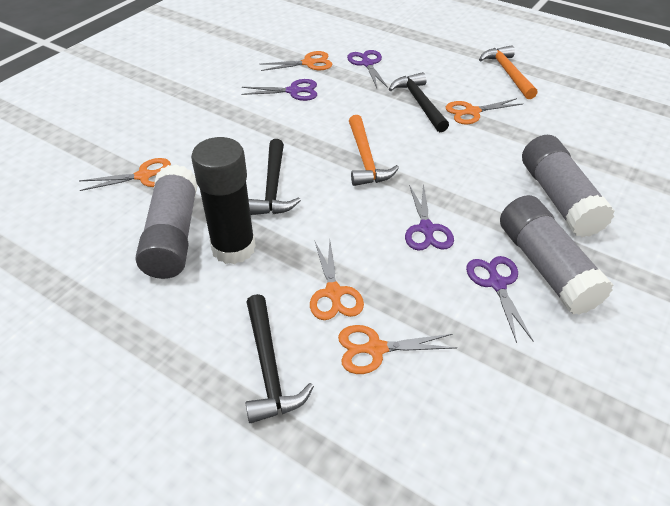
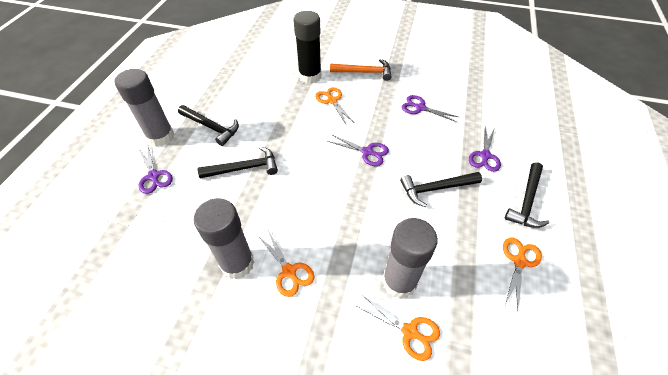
black hammer: 3 -> 4
orange hammer: 2 -> 1
orange scissors: 5 -> 4

